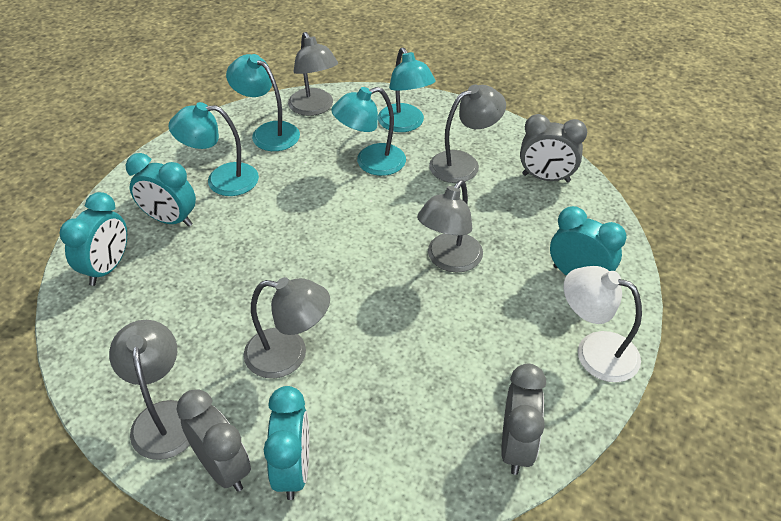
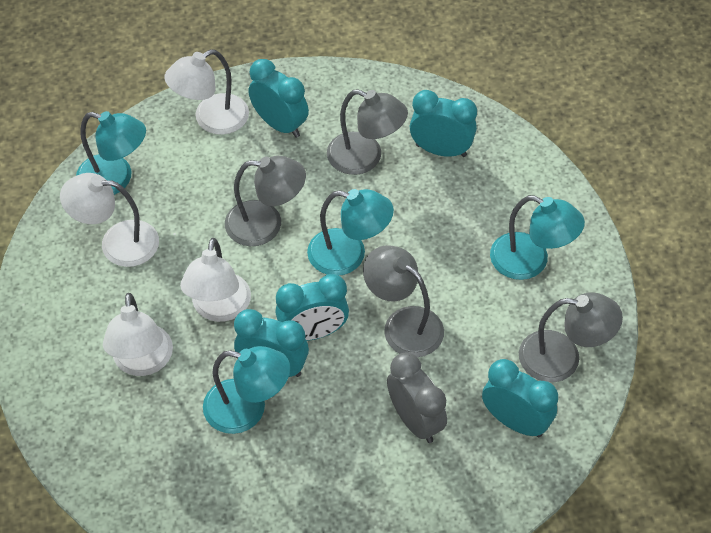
grey clock: 3 -> 1
grey lamp: 5 -> 4
turquoise clock: 4 -> 5
white lamp: 1 -> 4

